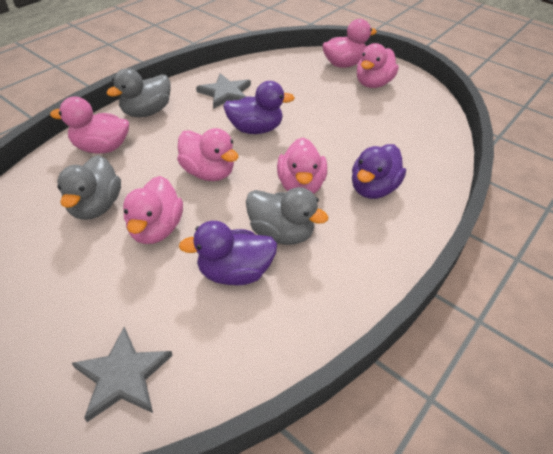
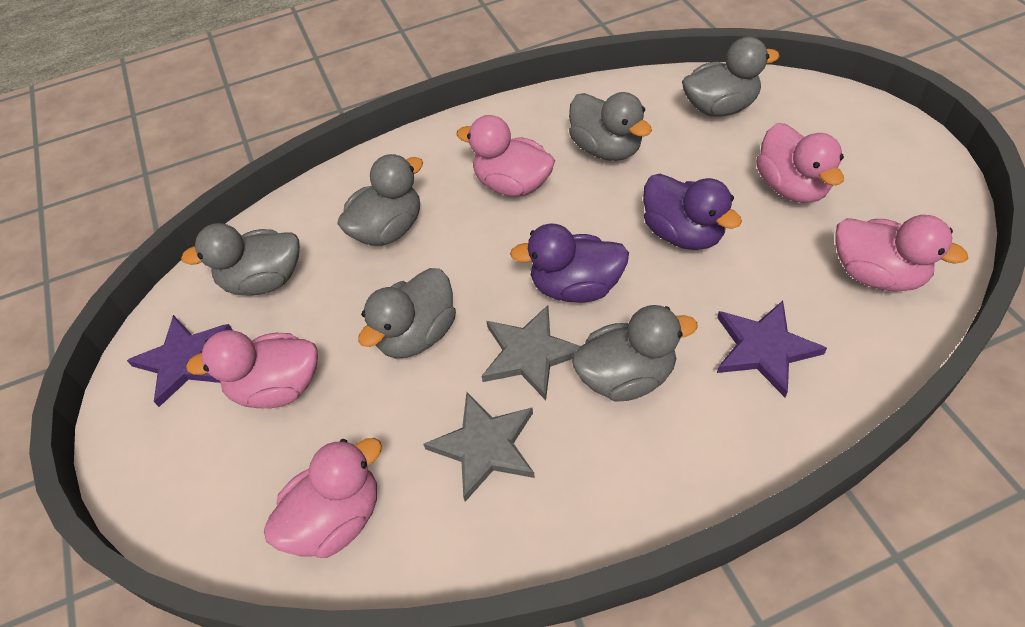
grey duck: 3 -> 6
pink duck: 6 -> 5
purple duck: 3 -> 2
purple star: 0 -> 2

